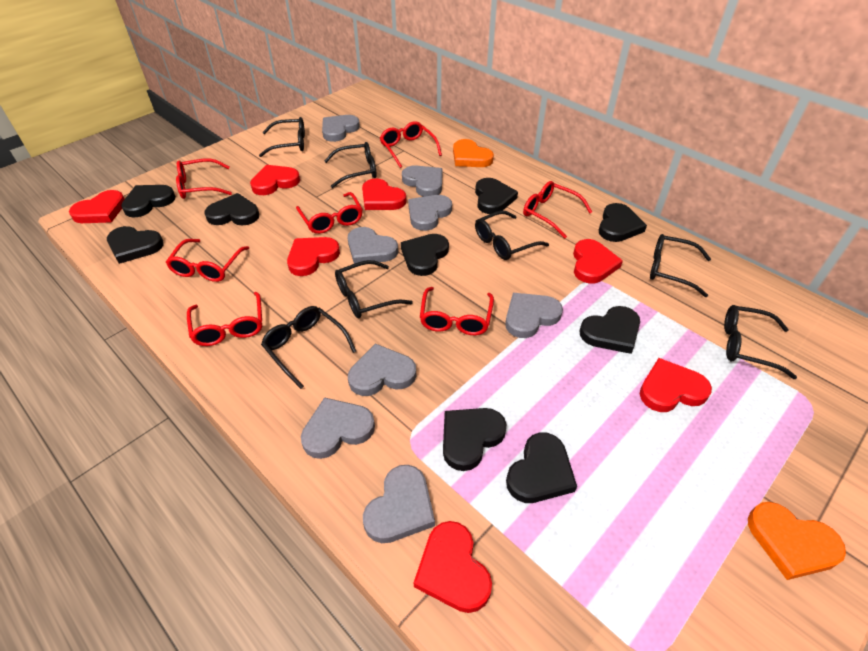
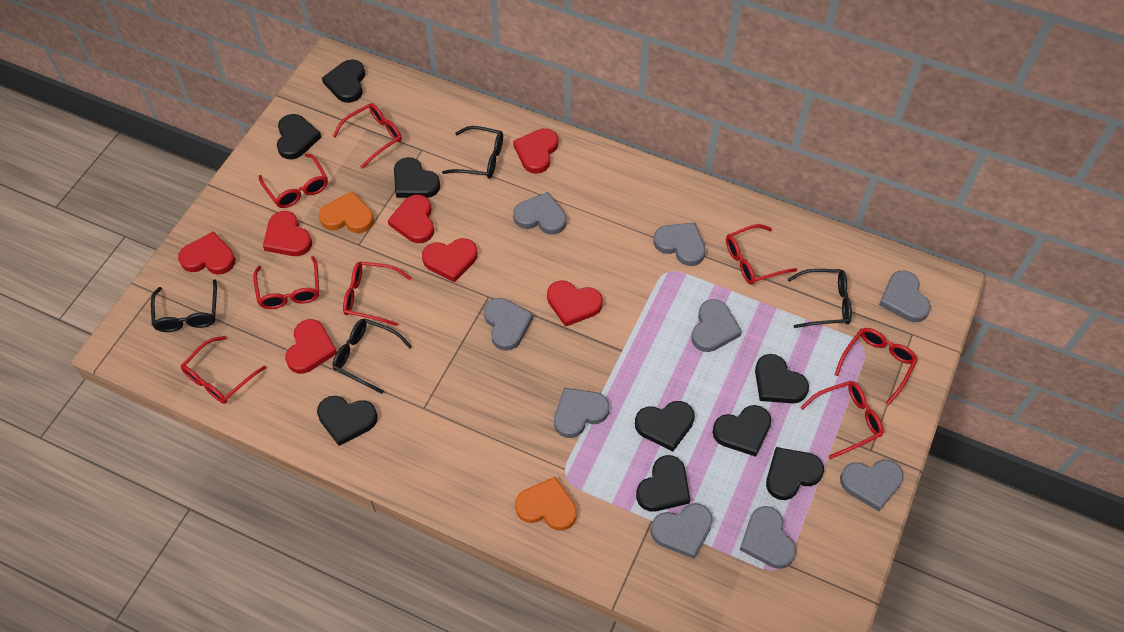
black glasses: 7 -> 4
grey heart: 8 -> 9
red glasses: 7 -> 8

